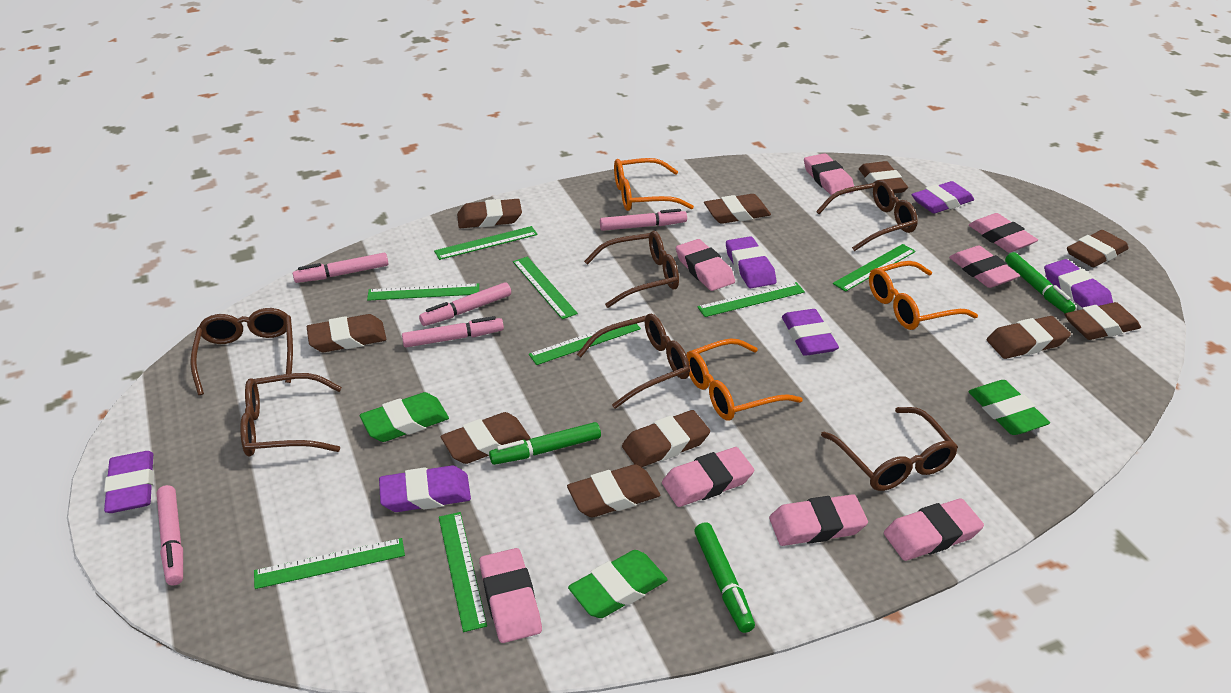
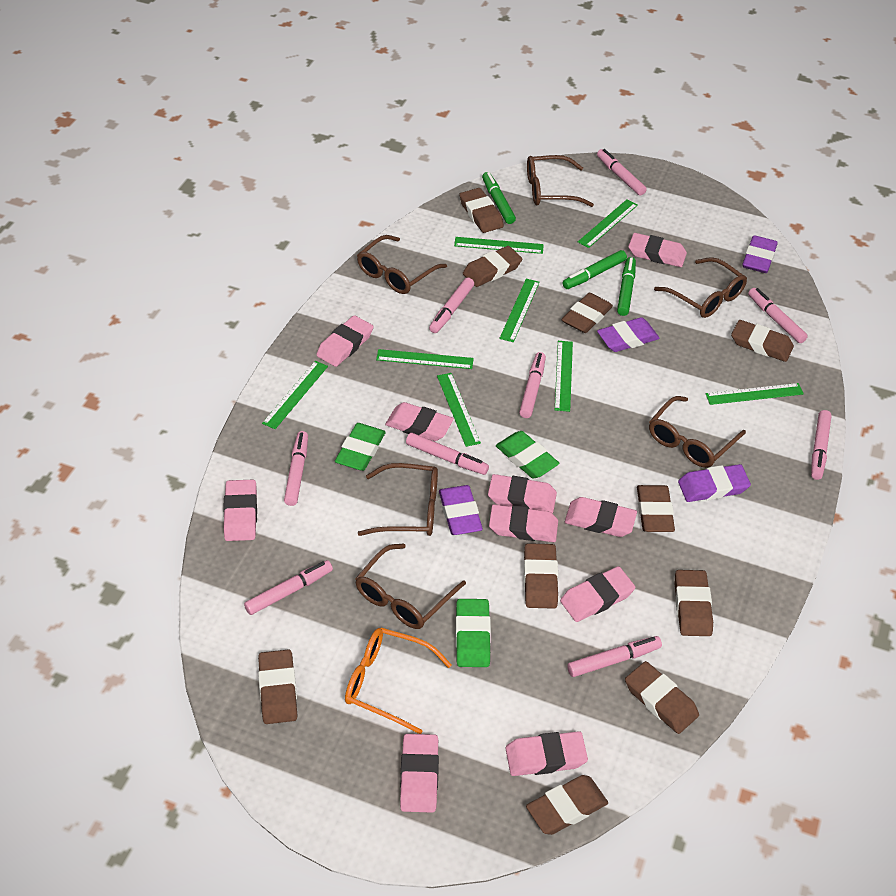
orange glasses: 3 -> 1
pink eraser: 8 -> 10
pink marker: 5 -> 9
purple eraser: 6 -> 4

